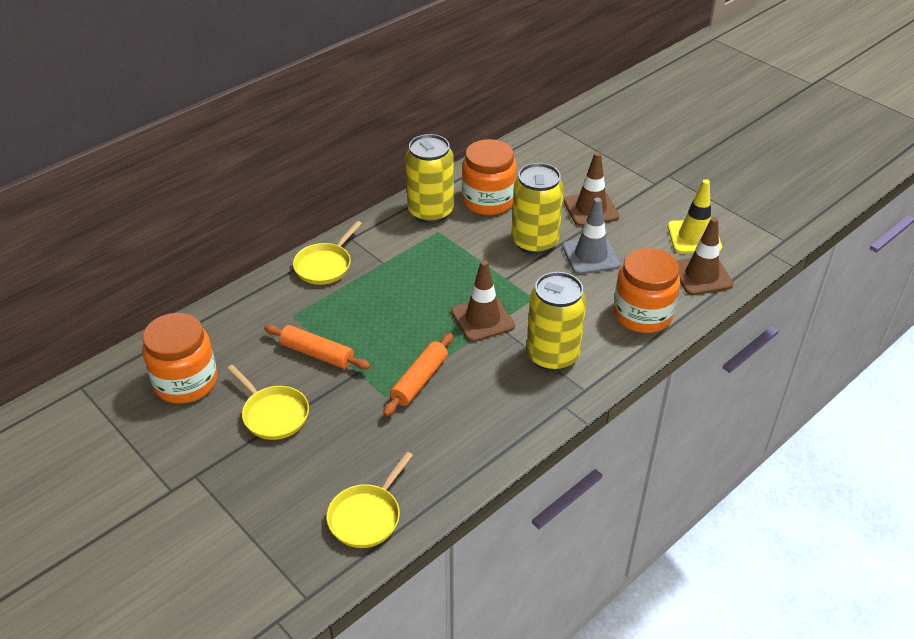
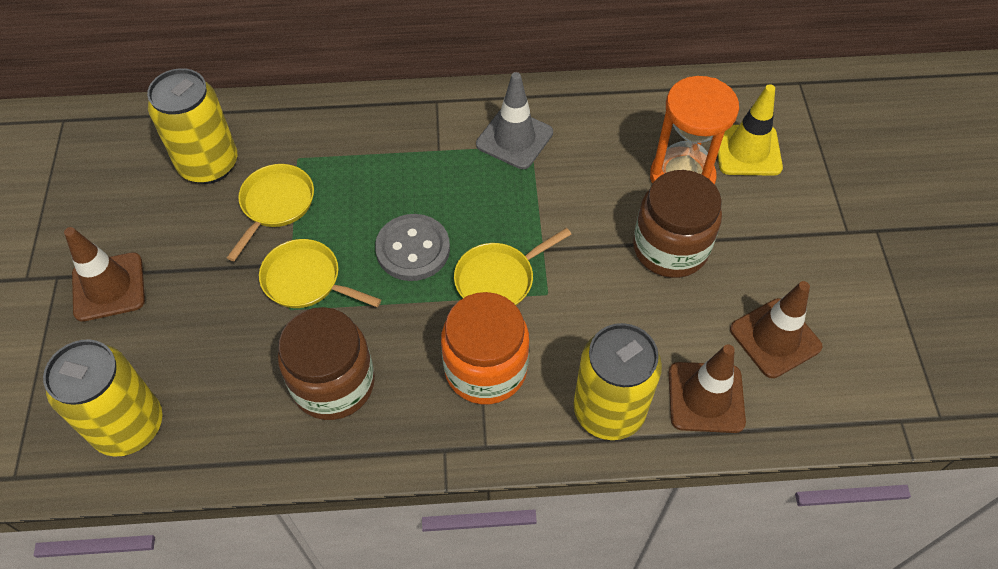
brown jar: 0 -> 2
grey button: 0 -> 1
orange hourglass: 0 -> 1
orange jar: 3 -> 1
orange rolling pin: 2 -> 0

